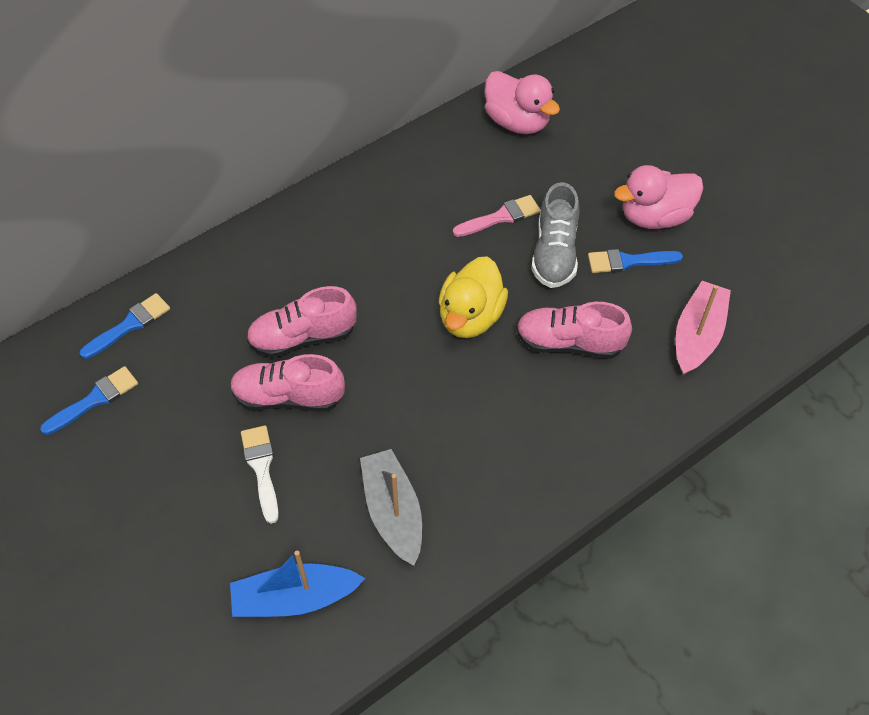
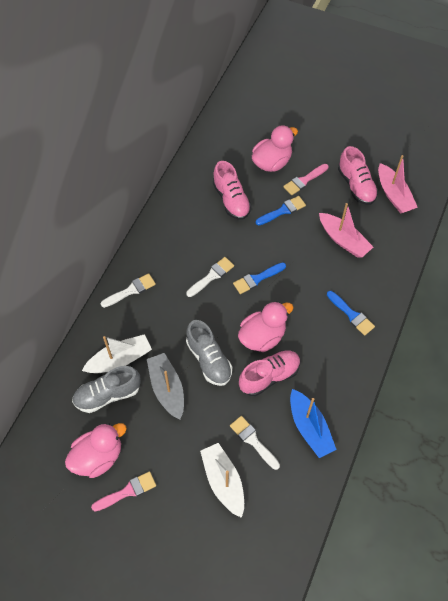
grey shoe: 1 -> 2
pink boat: 1 -> 2
pink brush: 1 -> 2
pink duck: 2 -> 3
white boat: 0 -> 2
white brush: 1 -> 3
yellow duck: 1 -> 0

